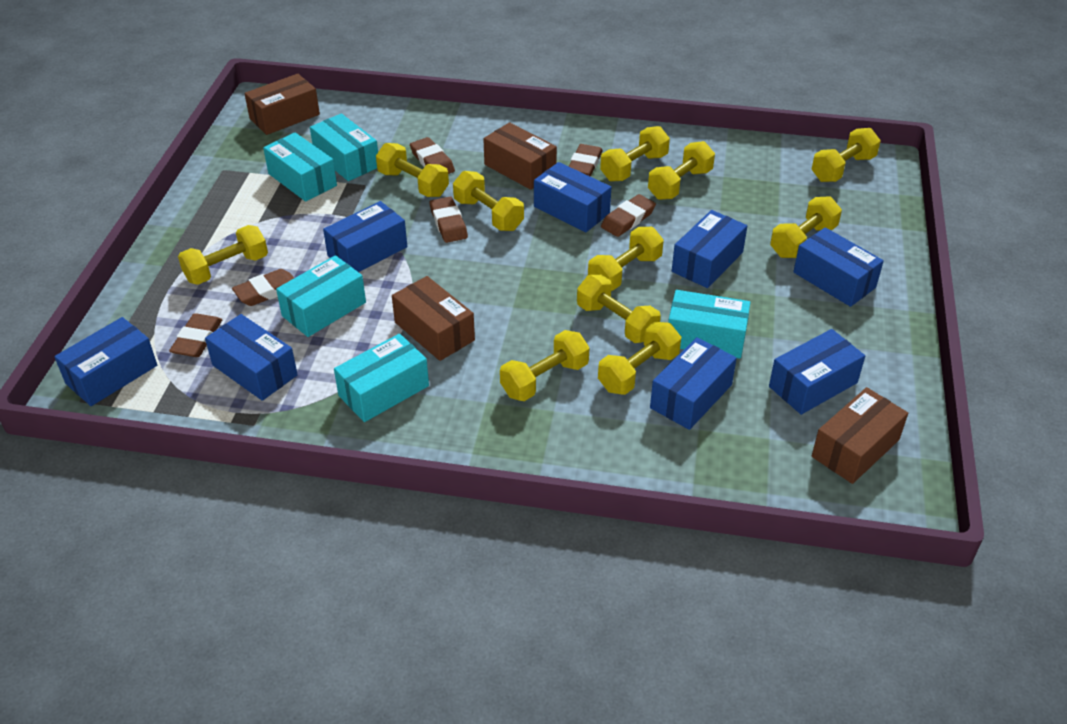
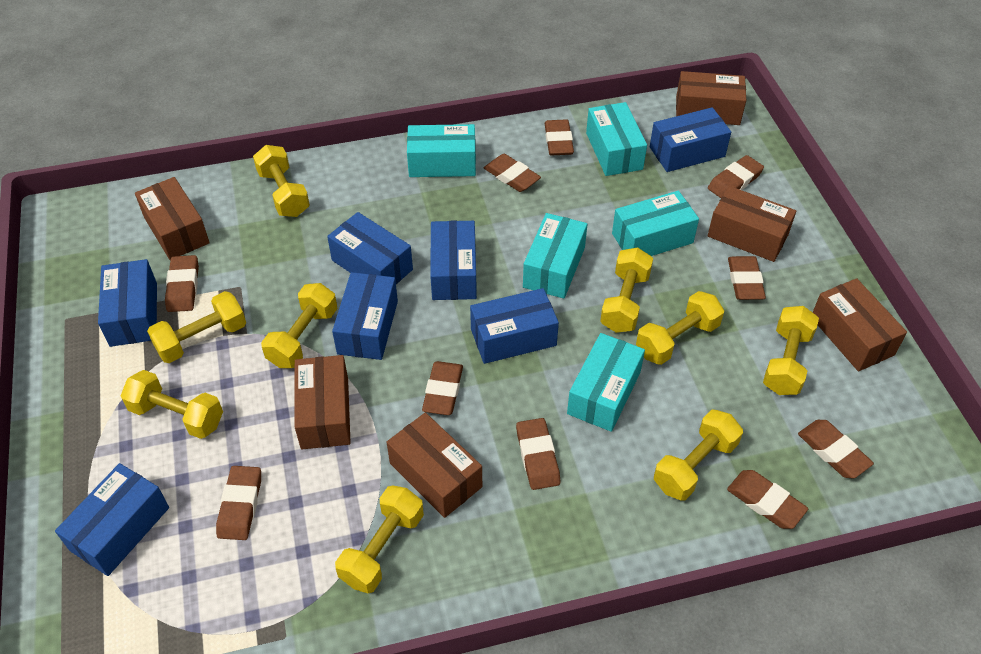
blue box: 8 -> 7
brown box: 4 -> 6
brown eraser: 6 -> 10
yellow dumbbell: 11 -> 9

